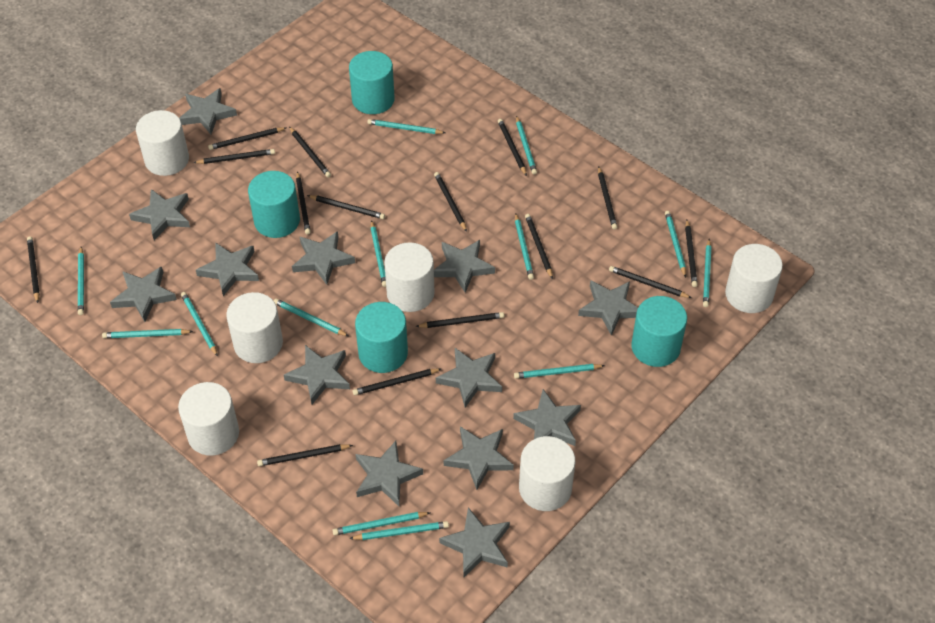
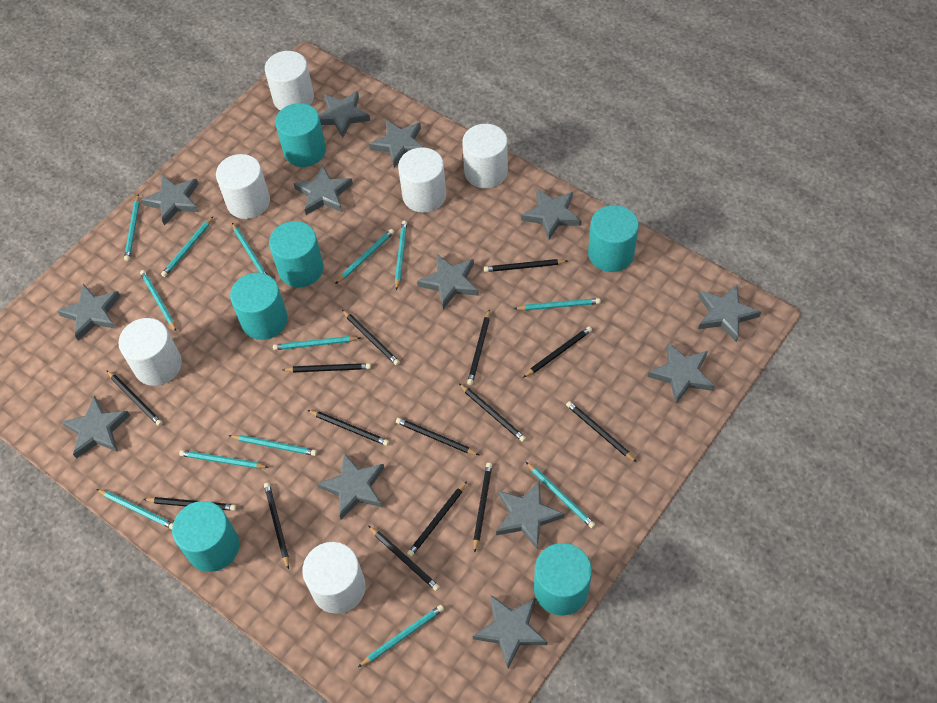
turquoise cylinder: 4 -> 6

